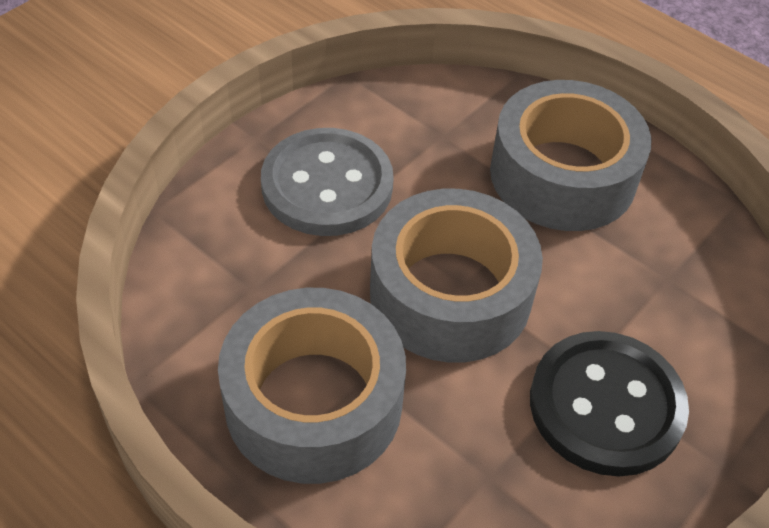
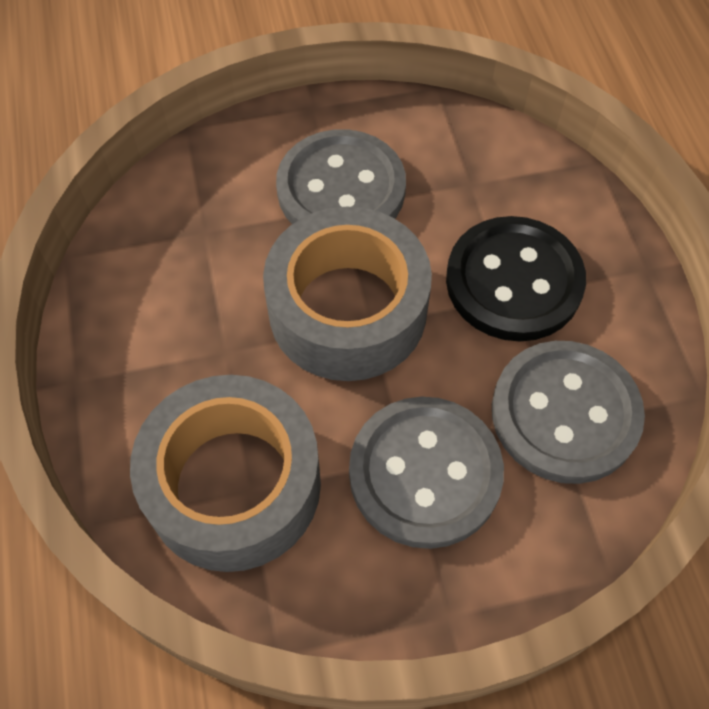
grey button: 1 -> 3
grey tape: 3 -> 2

